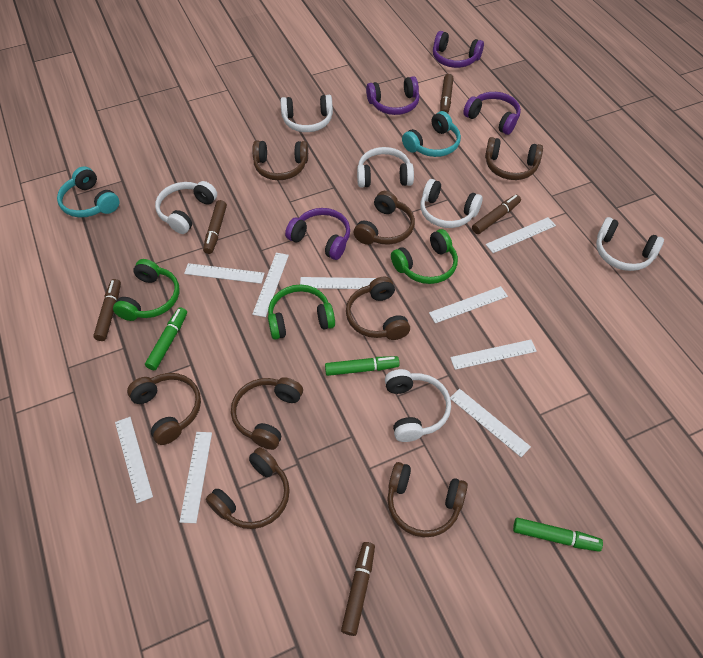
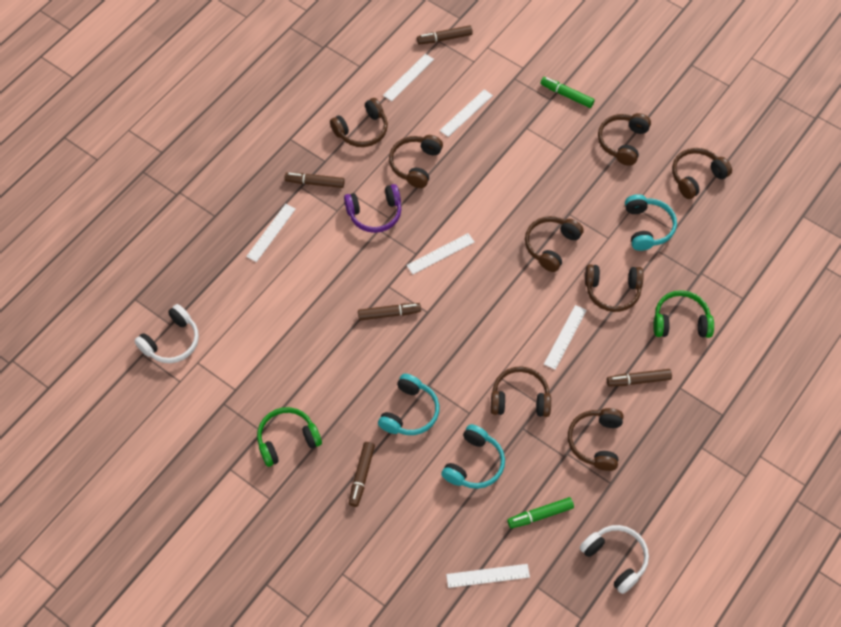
green headphones: 3 -> 2
green marker: 3 -> 2
purple headphones: 4 -> 1
turquoise headphones: 2 -> 3
white headphones: 6 -> 2
white ruler: 9 -> 6

